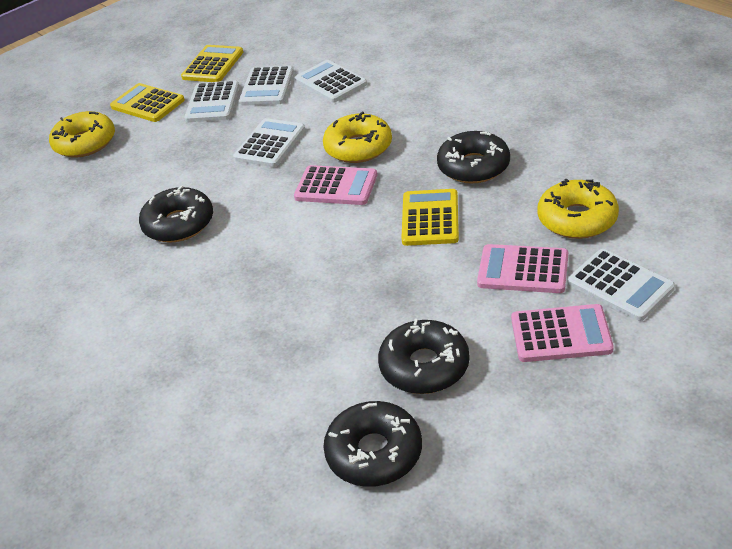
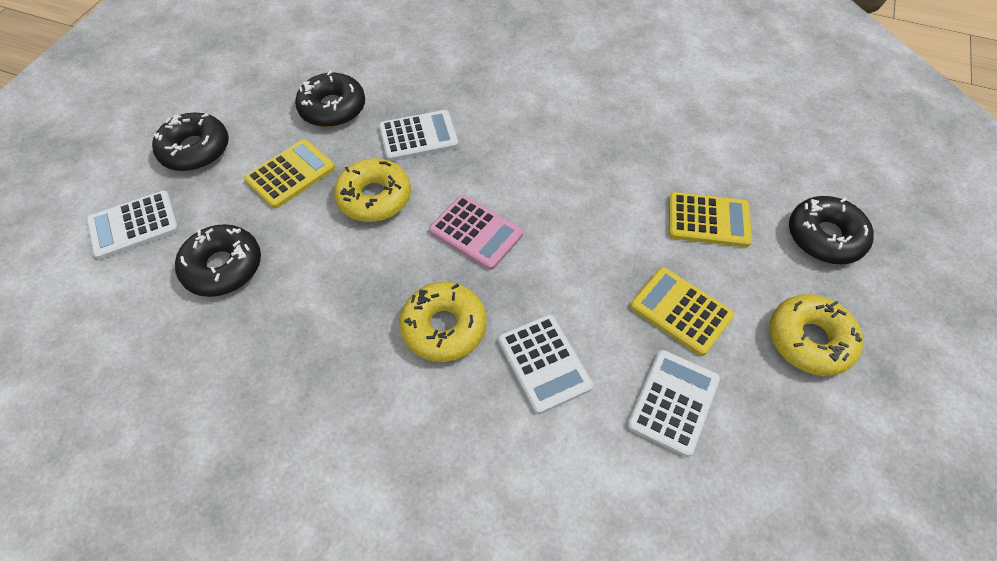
pink calculator: 3 -> 1
white calculator: 5 -> 4

